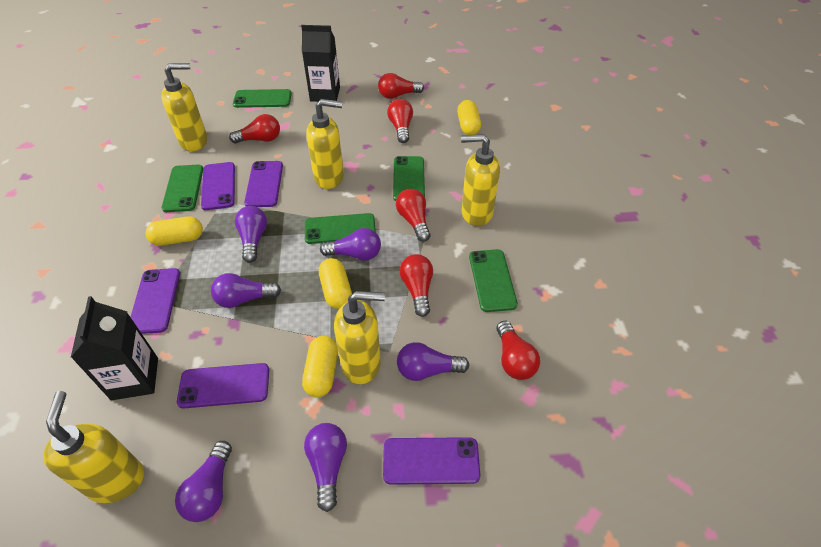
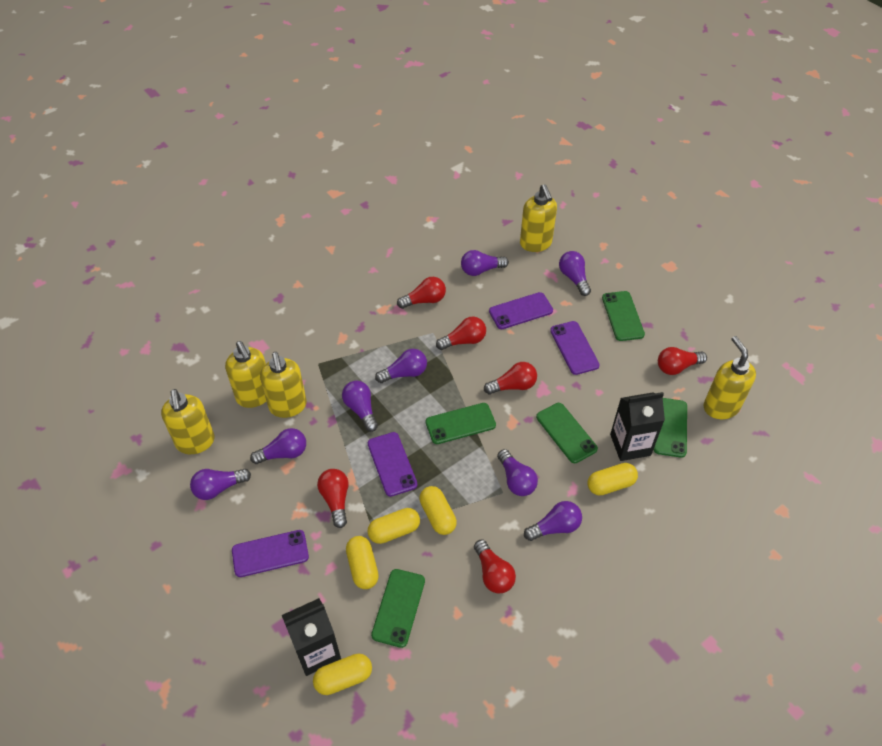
purple light bulb: 6 -> 8
purple phone: 5 -> 4
yellow capsule: 4 -> 5

